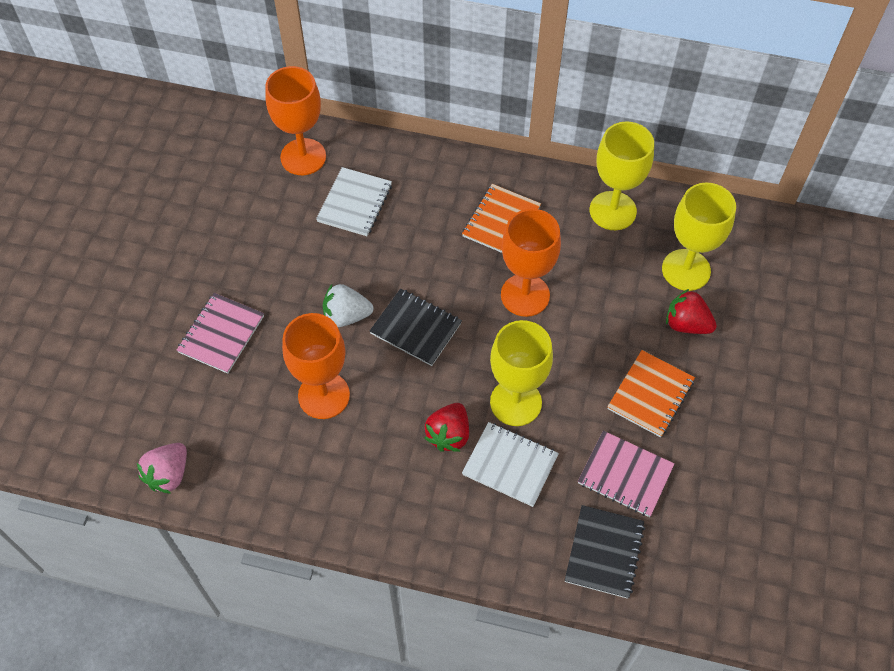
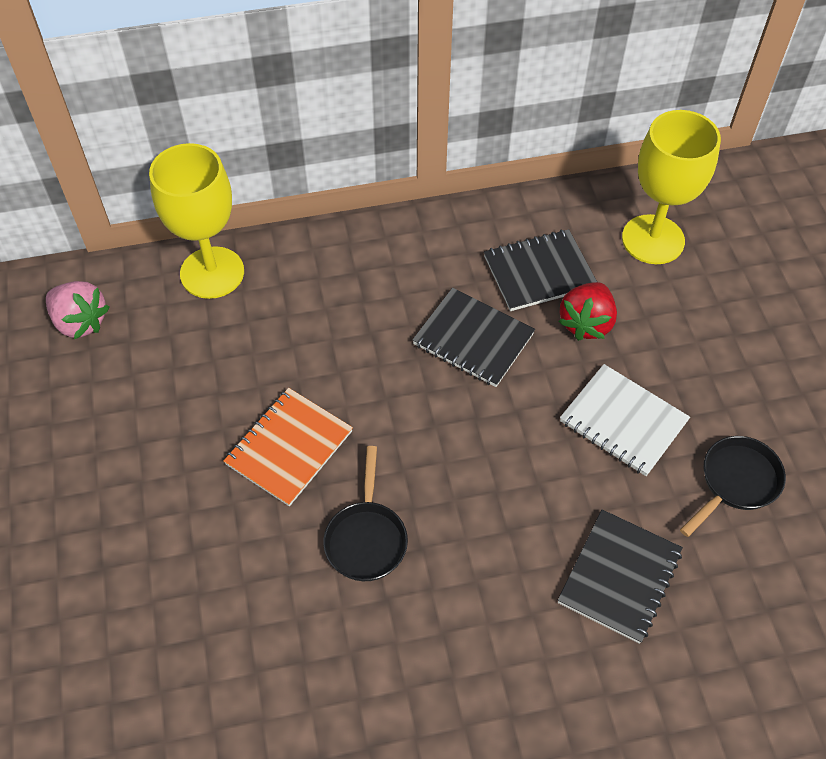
black notebook: 2 -> 3
black pan: 0 -> 2
orange goblet: 3 -> 0
orange notebook: 2 -> 1
pink notebook: 2 -> 0
red strawberry: 2 -> 1
white notebook: 2 -> 1
white strawberry: 1 -> 0
yellow goblet: 3 -> 2

